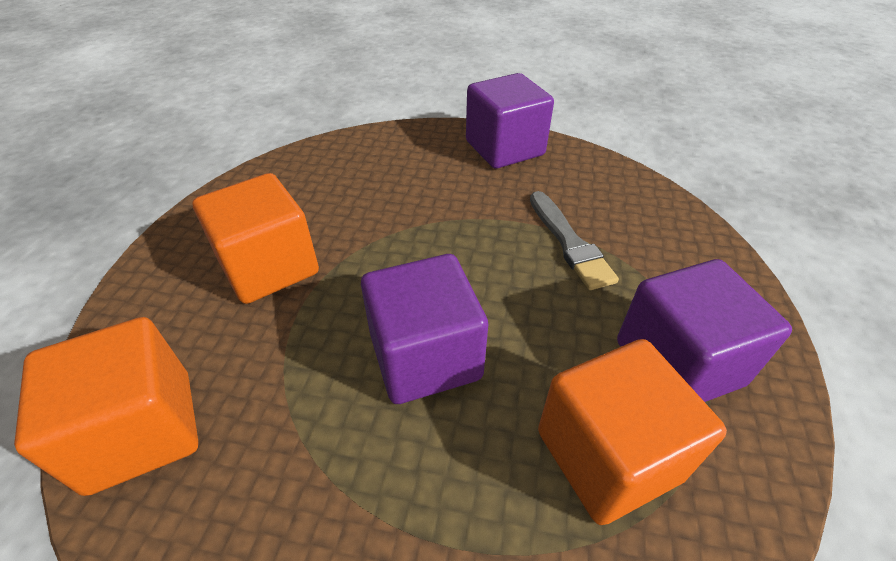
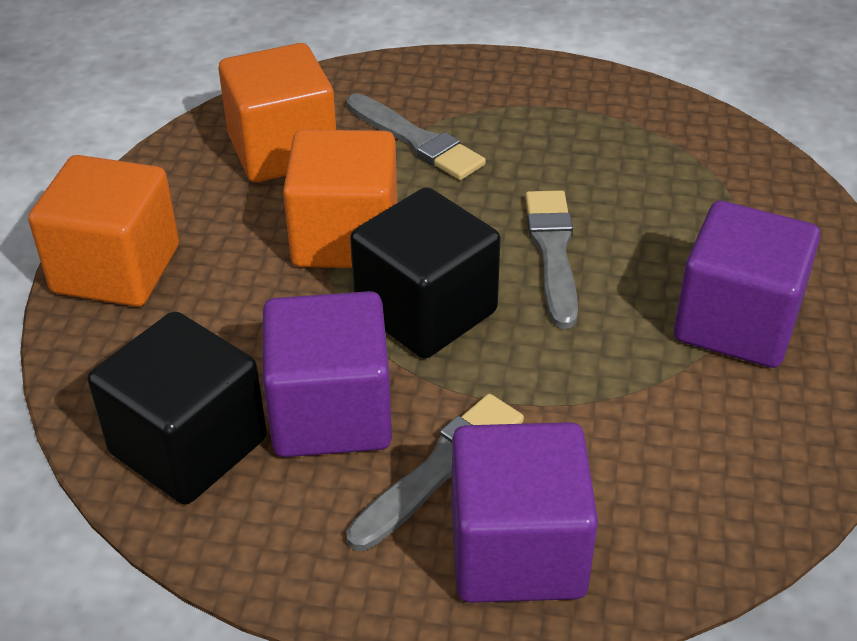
black cube: 0 -> 2
grey brush: 1 -> 3

